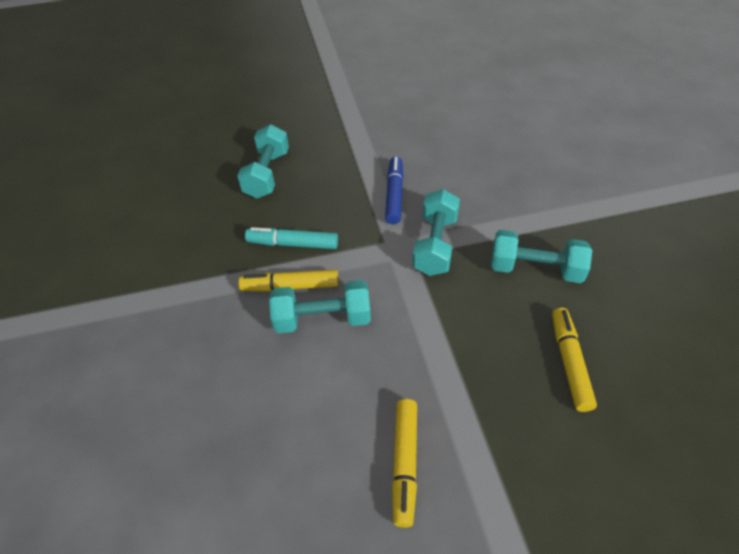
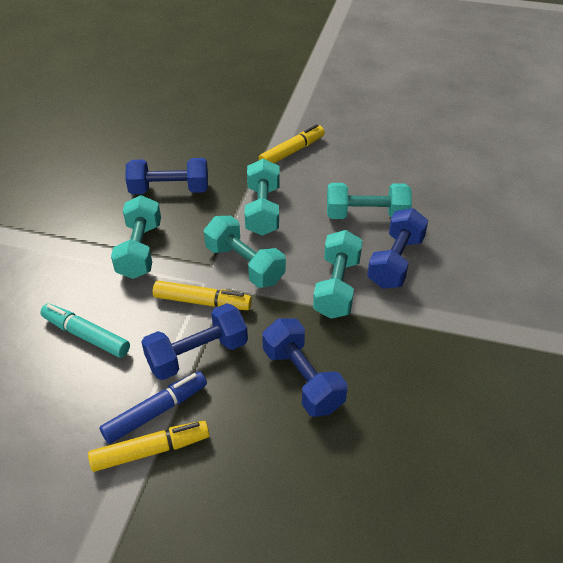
blue dumbbell: 0 -> 4
turquoise dumbbell: 4 -> 5

